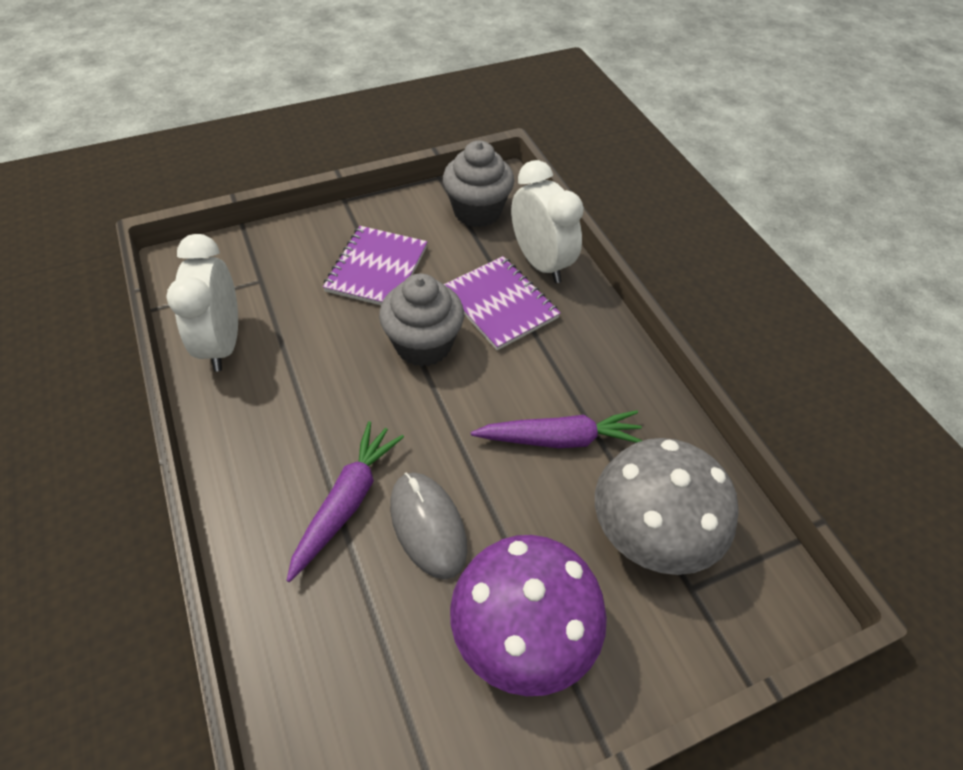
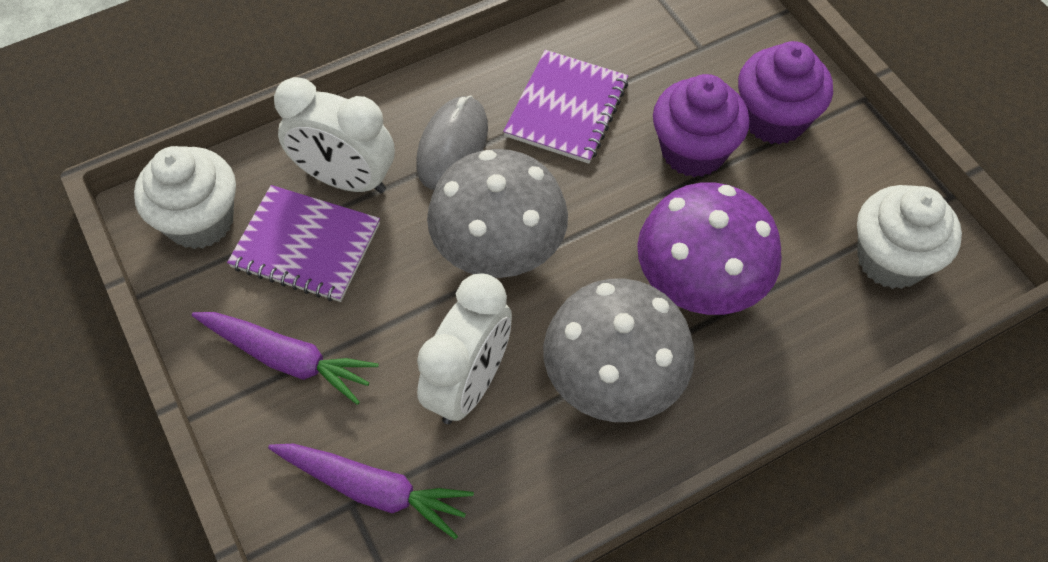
grey cupcake: 2 -> 0
grey mushroom: 1 -> 2
purple cupcake: 0 -> 2
white cupcake: 0 -> 2

